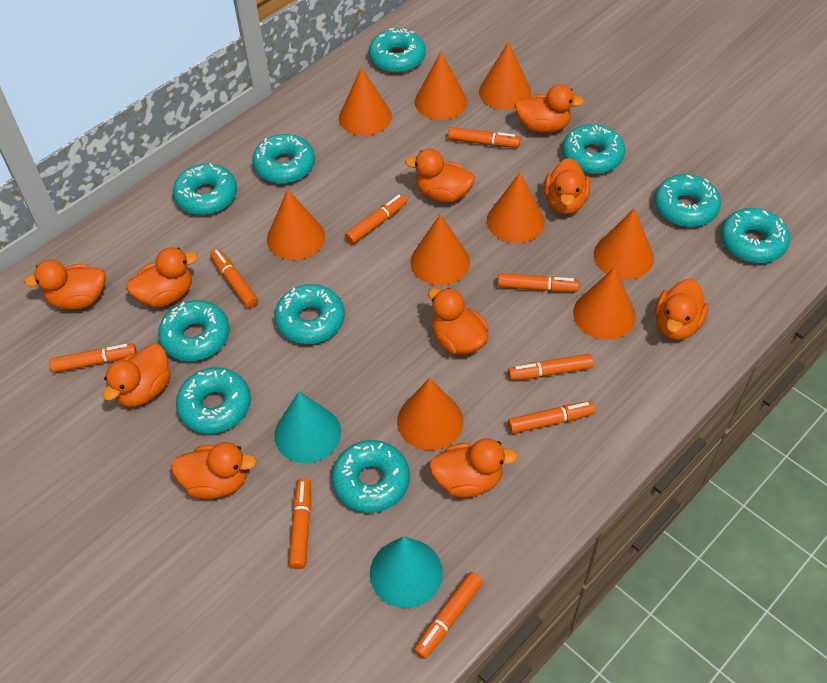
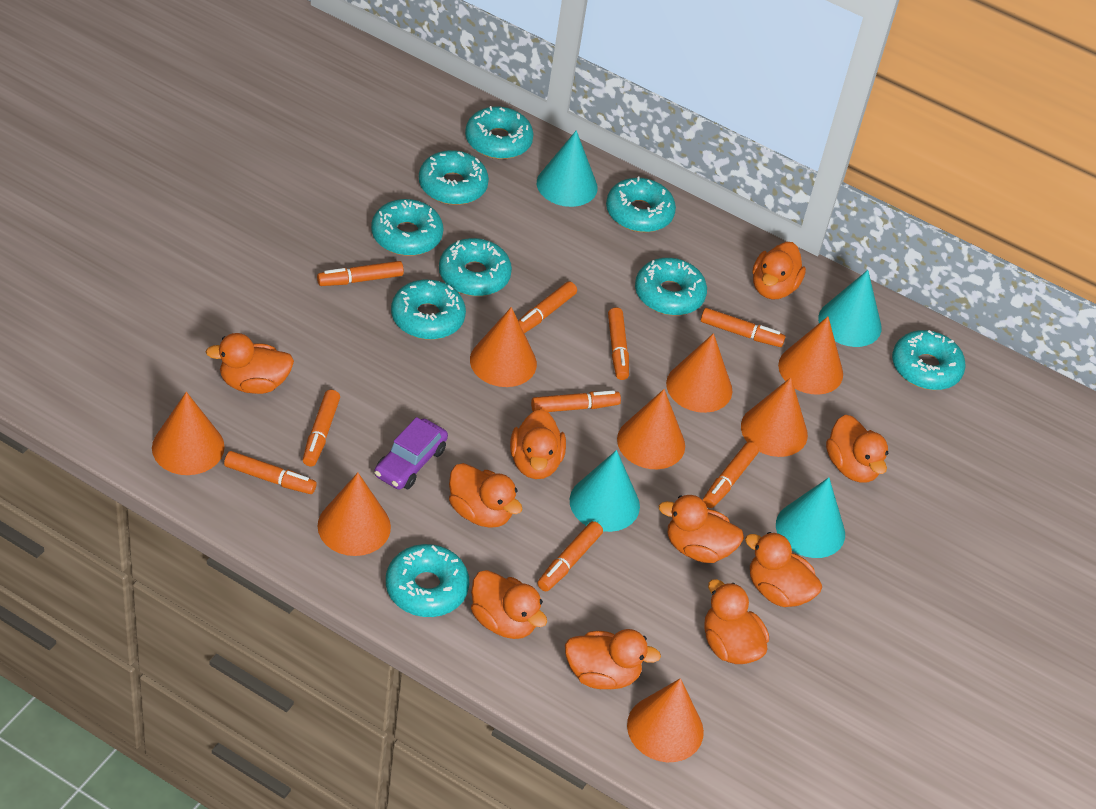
orange cone: 9 -> 8
purple car: 0 -> 1
turquoise cone: 2 -> 4
turquoise donut: 10 -> 9

